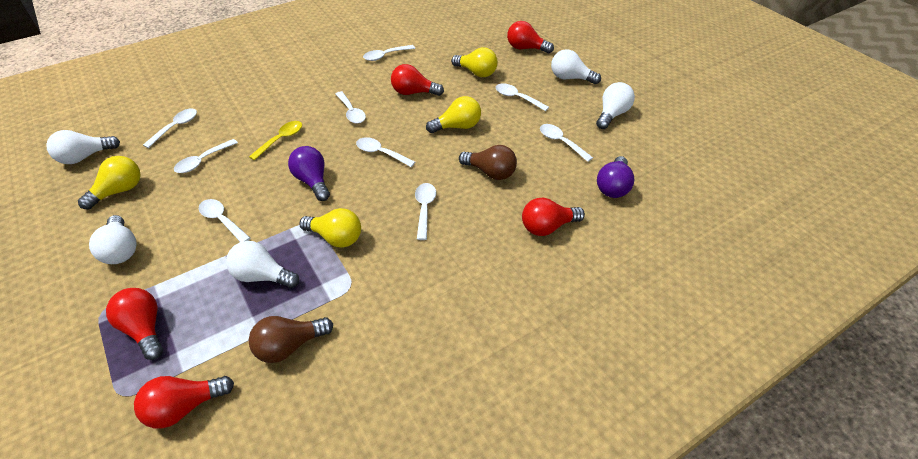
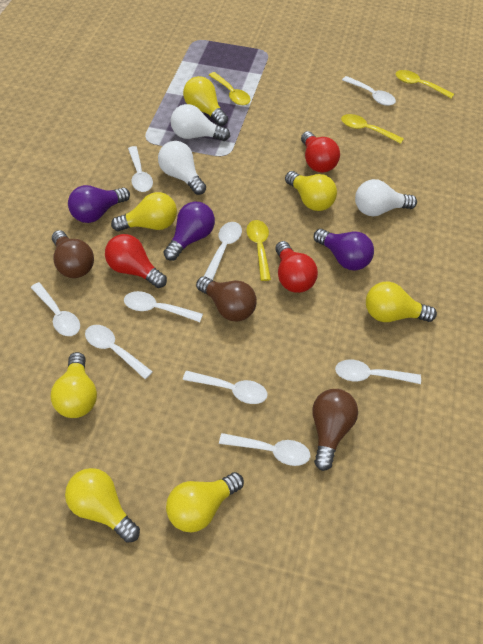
brown light bulb: 2 -> 3
purple light bulb: 2 -> 3
red light bulb: 5 -> 3
white light bulb: 5 -> 3
yellow light bulb: 4 -> 7
yellow spoon: 1 -> 4

